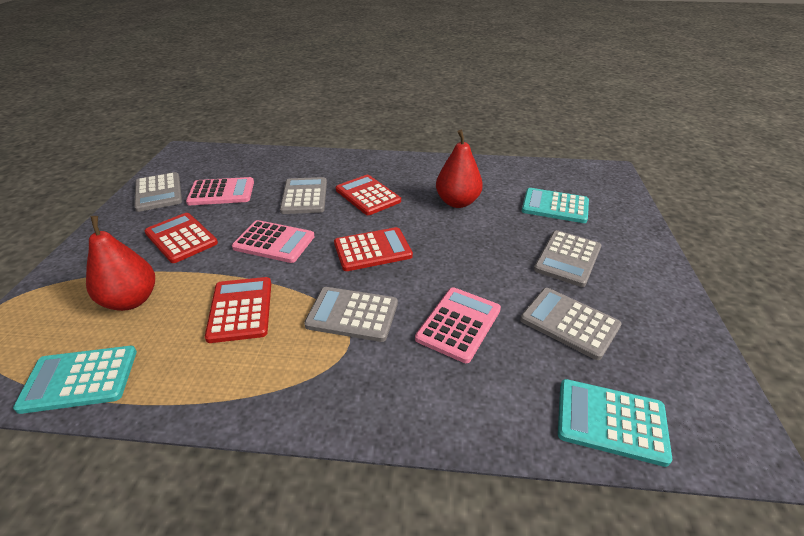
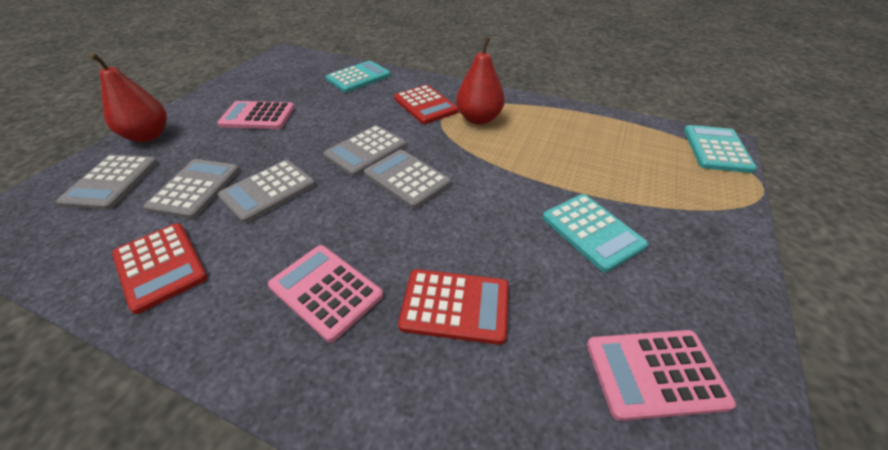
red calculator: 4 -> 3

